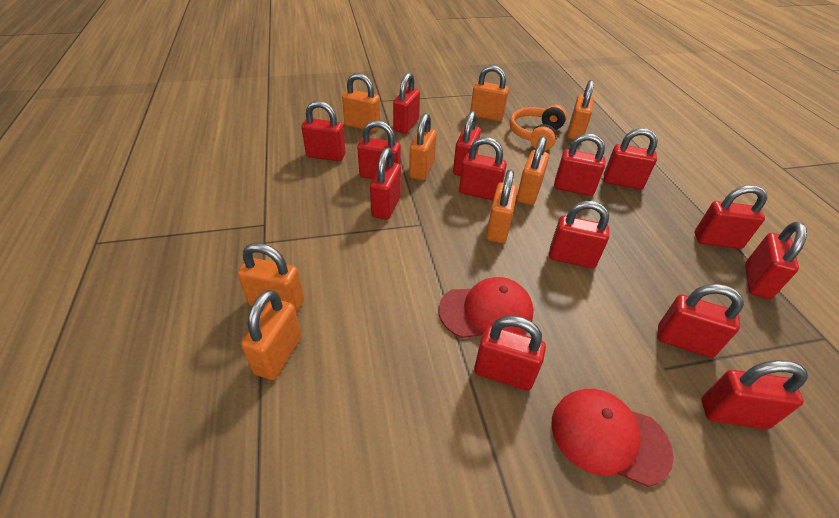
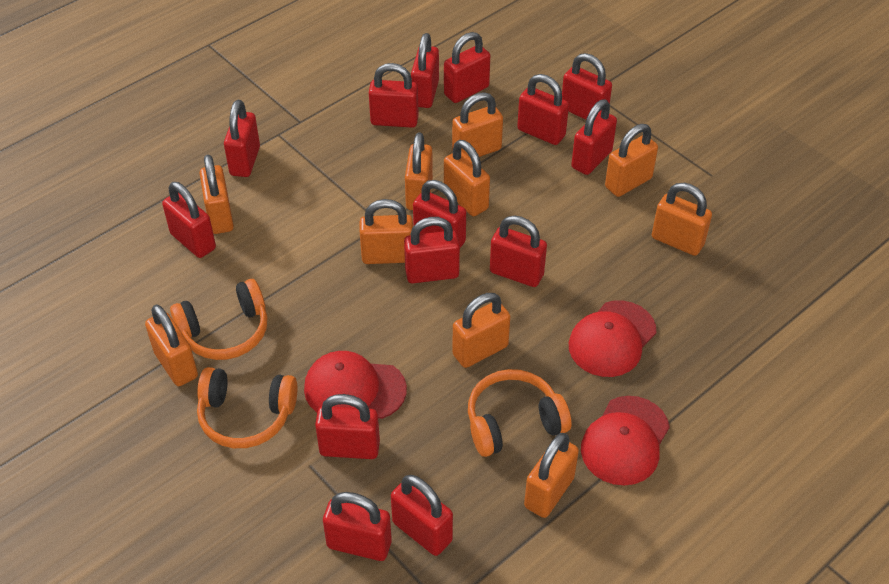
orange headphones: 1 -> 3
orange padlock: 8 -> 10
red cap: 2 -> 3

